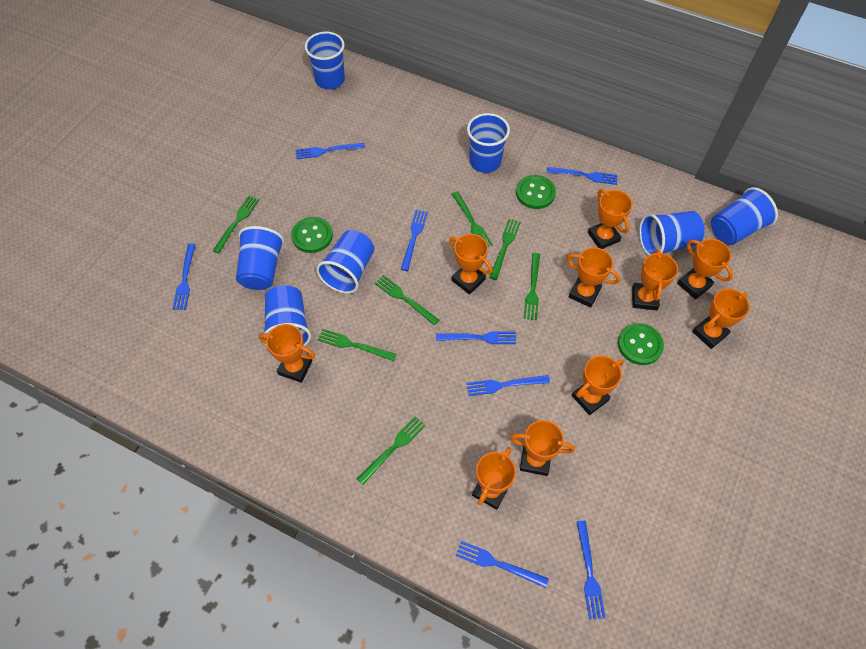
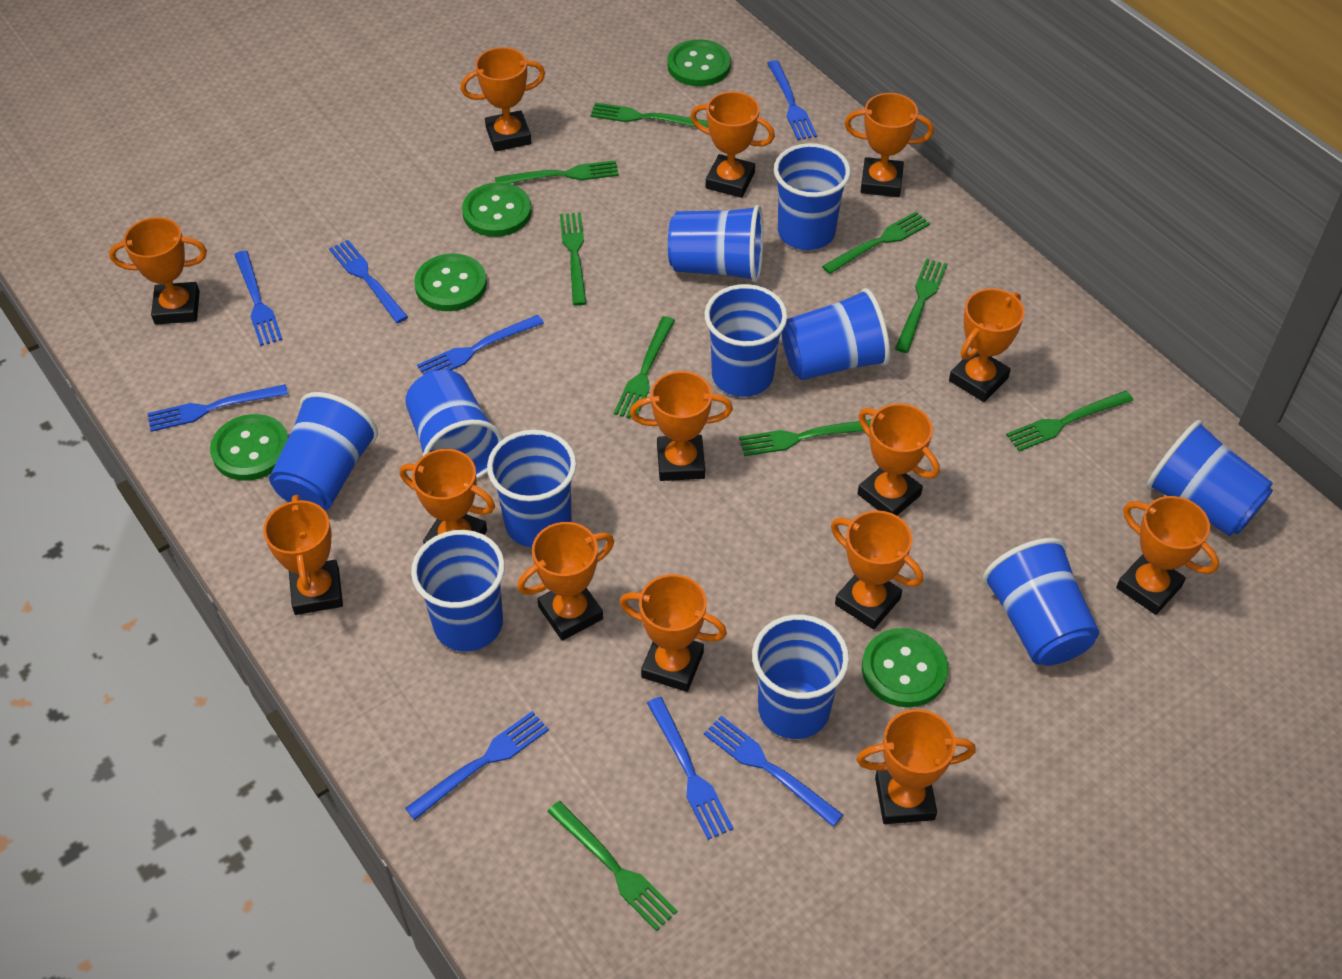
blue cup: 7 -> 11
green button: 3 -> 5
green fork: 7 -> 9
orange trophy: 10 -> 14

